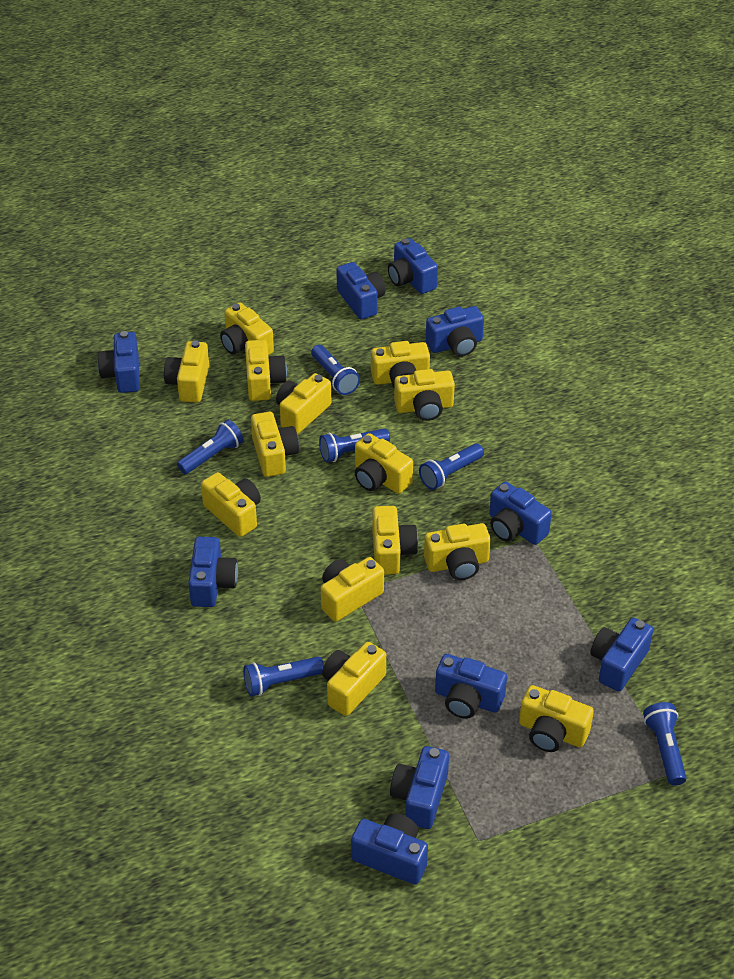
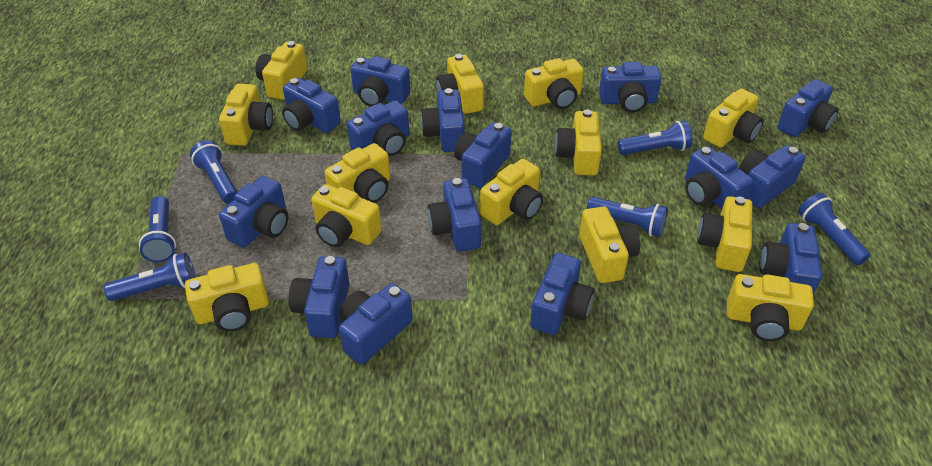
blue camera: 10 -> 15
yellow camera: 14 -> 13

